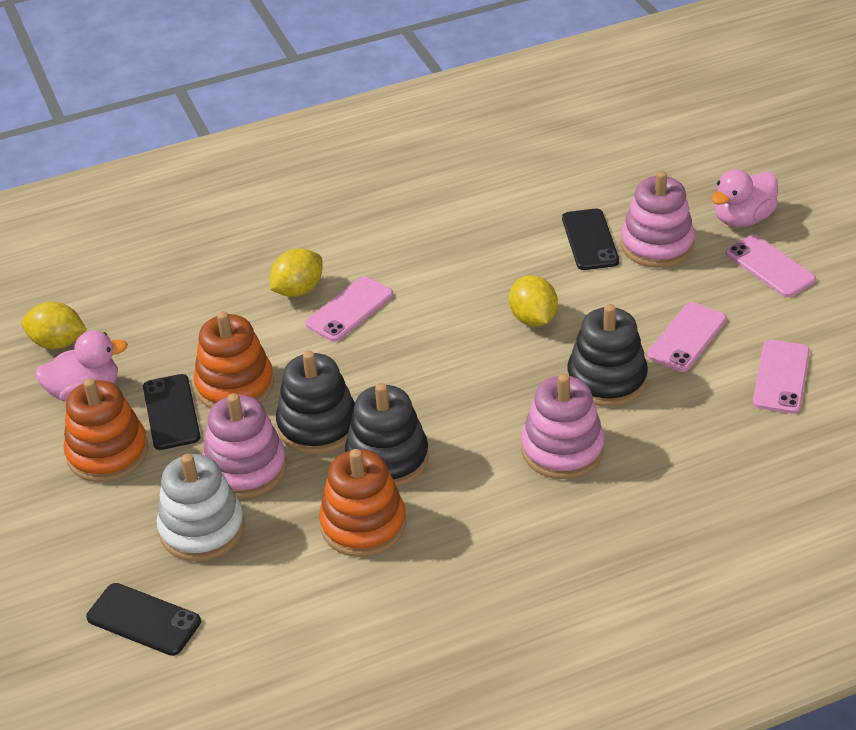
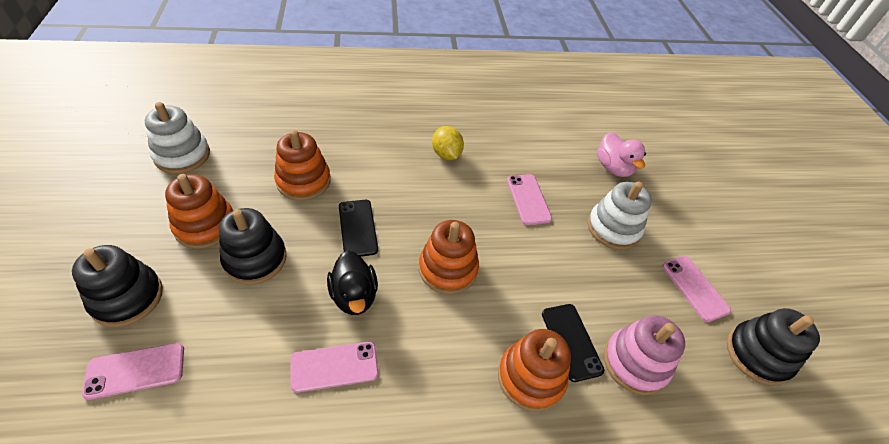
black duck: 0 -> 1
black phone: 3 -> 2
orange stacking toy: 3 -> 4
pink duck: 2 -> 1
pink stacking toy: 3 -> 1
white stacking toy: 1 -> 2
yellow lemon: 3 -> 1

